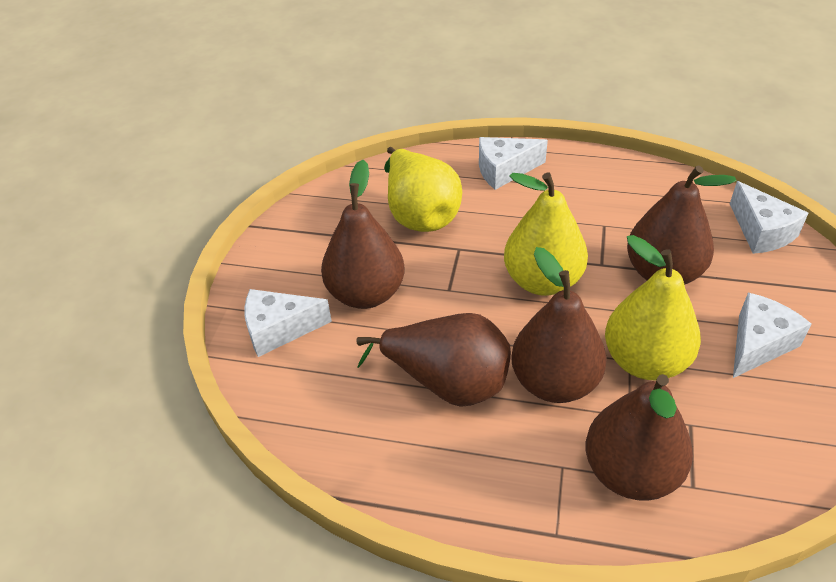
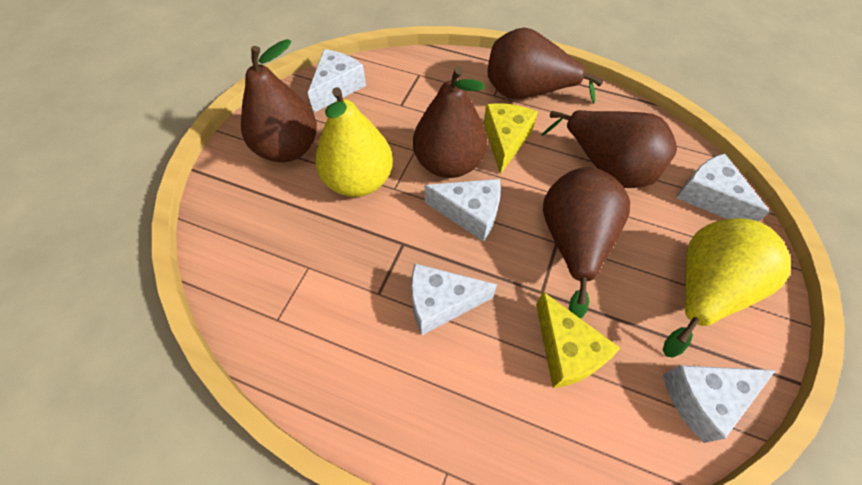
white cheese: 4 -> 5
yellow cheese: 0 -> 2
yellow pear: 3 -> 2

